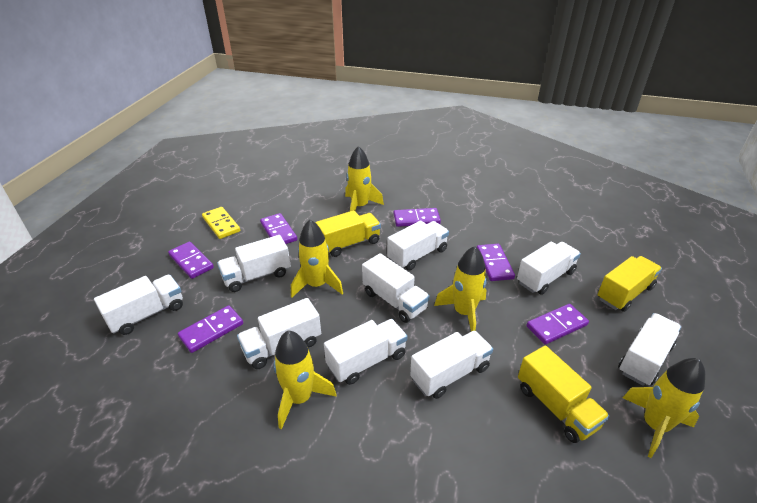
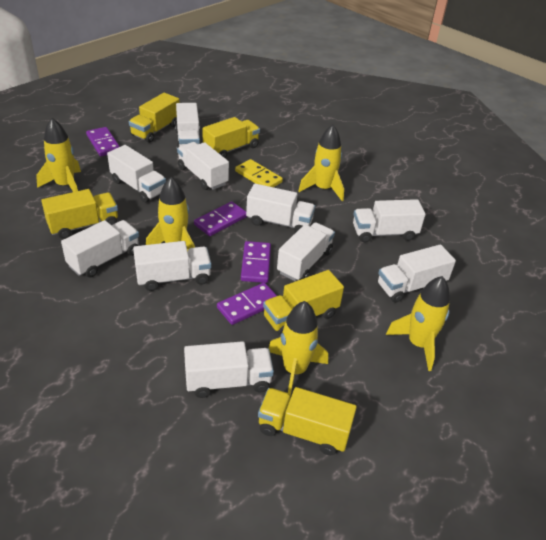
purple domino: 6 -> 4
white truck: 9 -> 10
yellow truck: 3 -> 5

